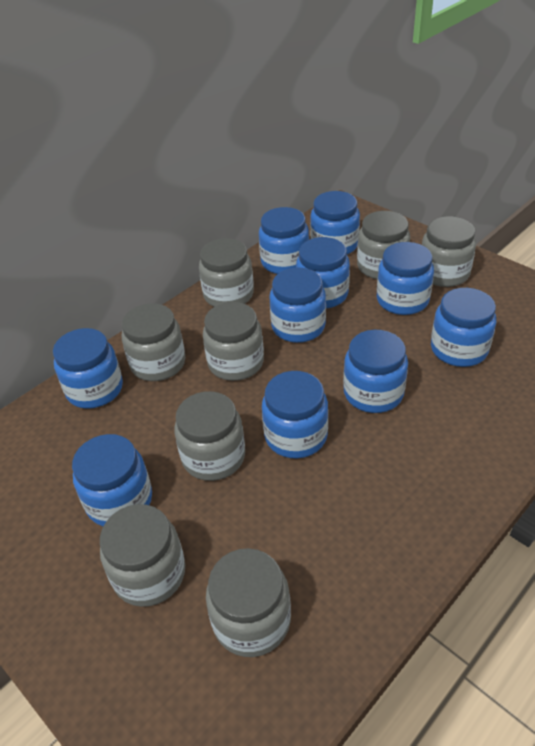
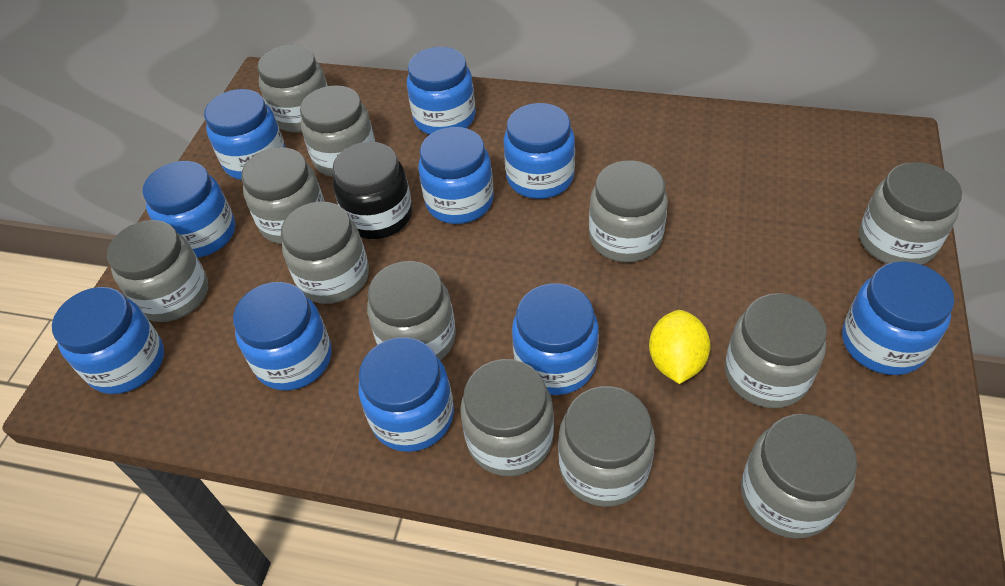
black jar: 0 -> 1
grey jar: 8 -> 12
yellow lemon: 0 -> 1

